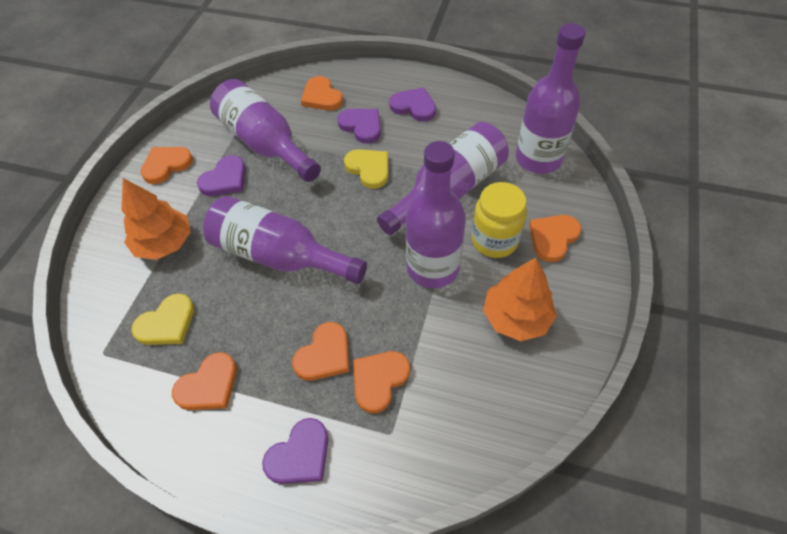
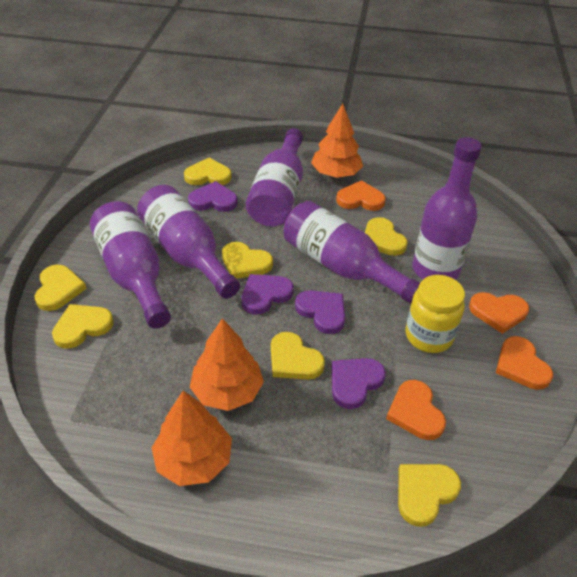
orange heart: 6 -> 4
orange tree: 2 -> 3
yellow heart: 2 -> 7

